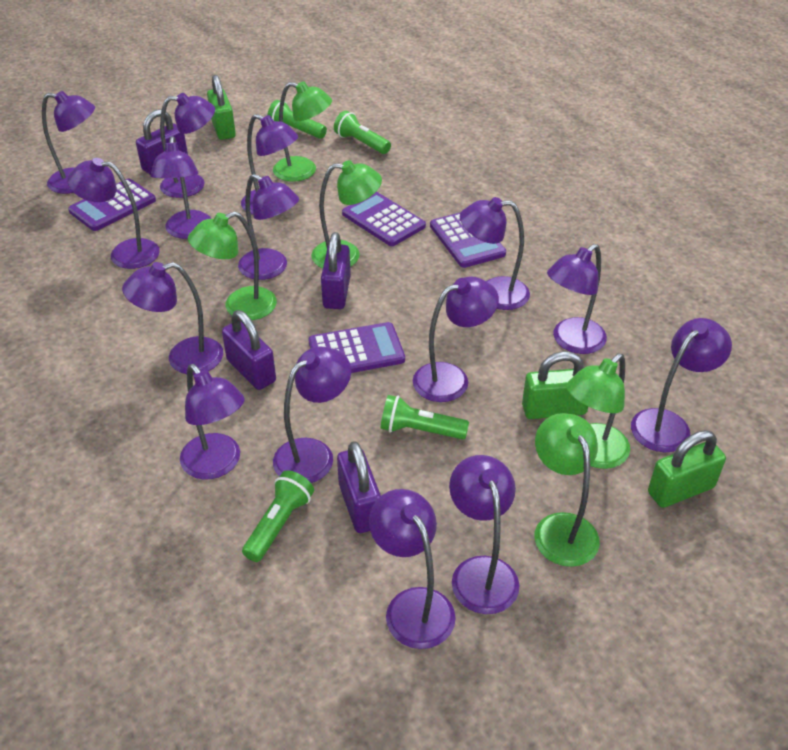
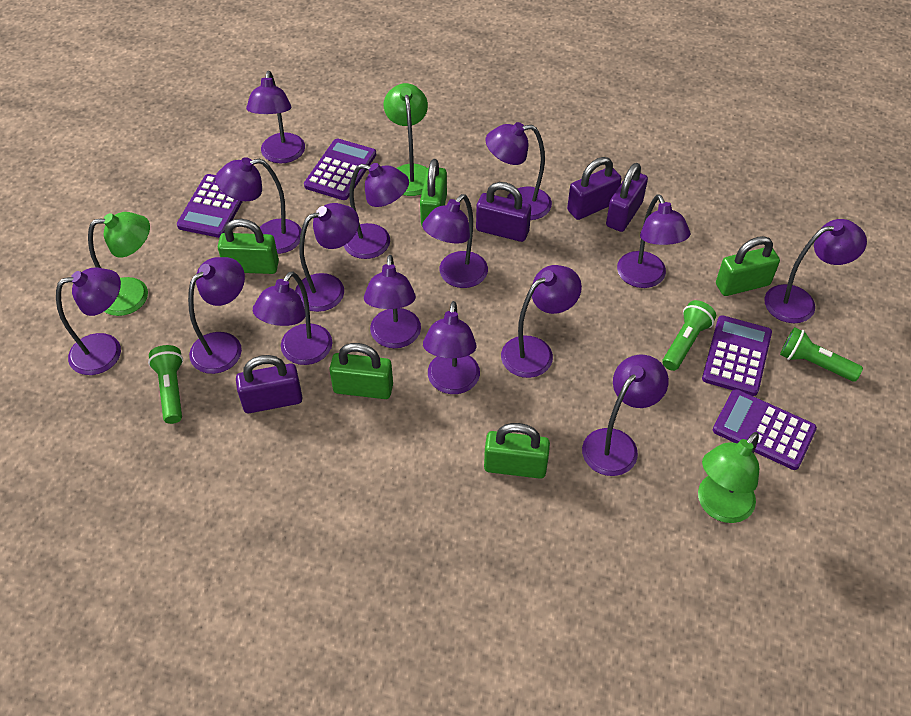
green flashlight: 4 -> 3
green lamp: 5 -> 3
green padlock: 3 -> 5

